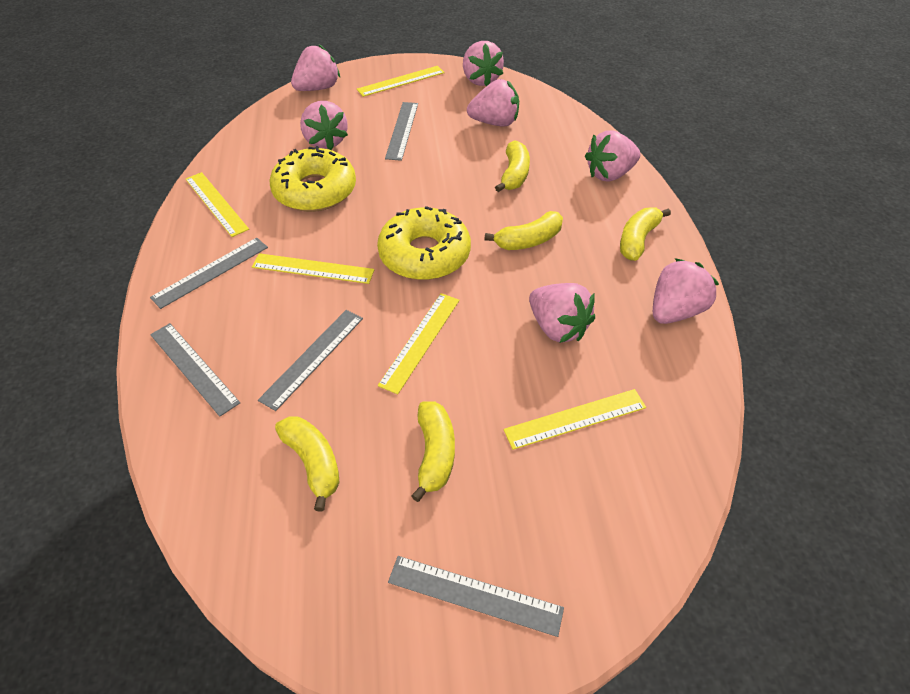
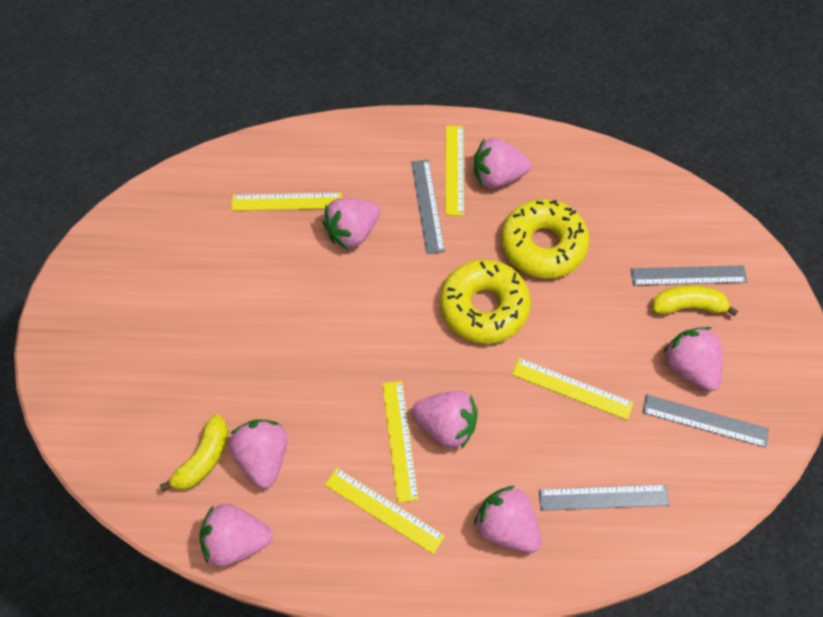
grey ruler: 5 -> 4
yellow banana: 5 -> 2

